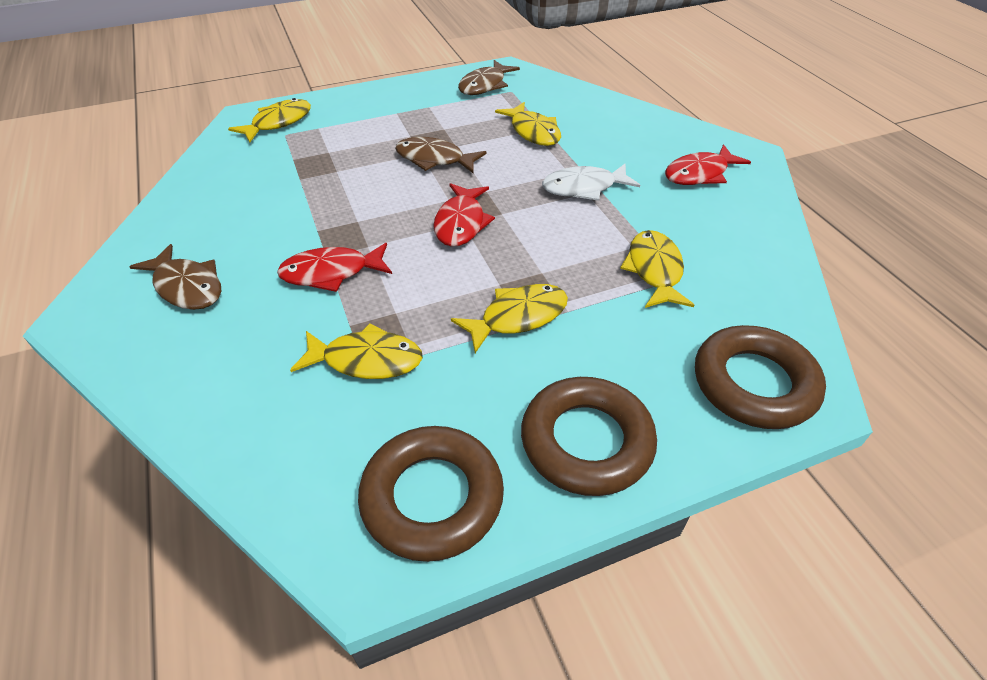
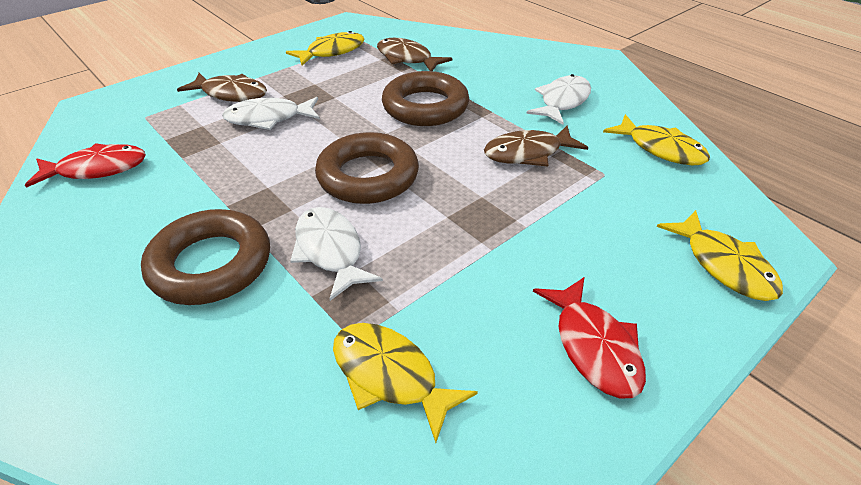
red fish: 3 -> 2
white fish: 1 -> 3
yellow fish: 5 -> 4

